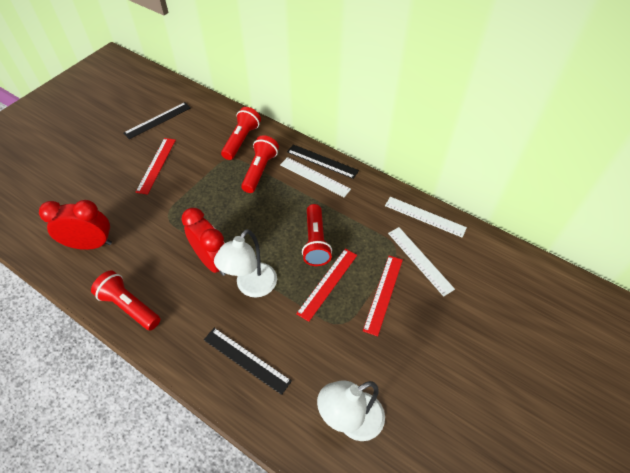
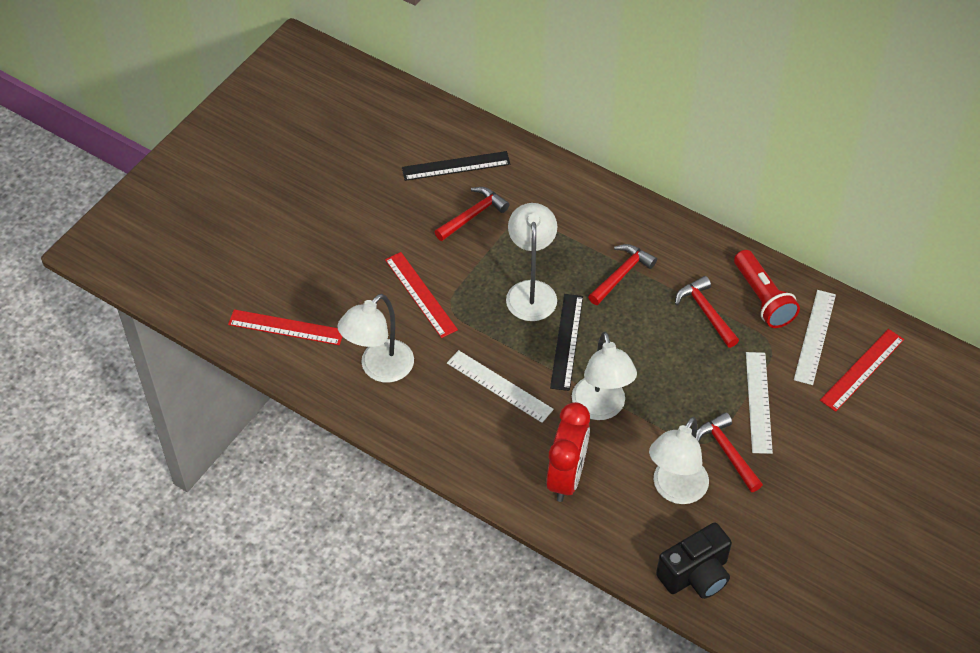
black camera: 0 -> 1
black ruler: 3 -> 2
red clock: 2 -> 1
red flashlight: 4 -> 1
red hammer: 0 -> 4
white lamp: 2 -> 4

